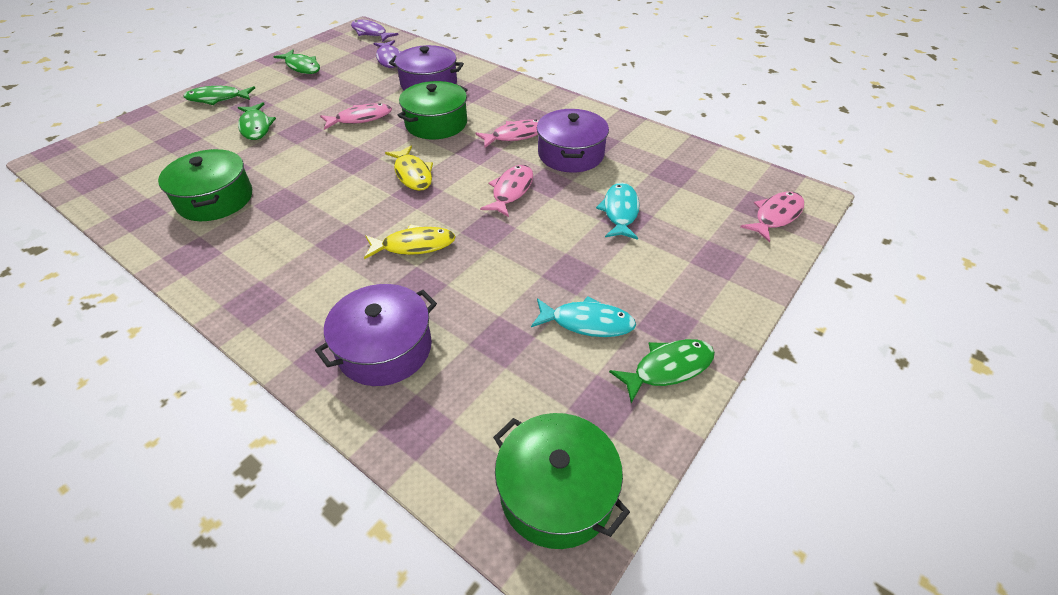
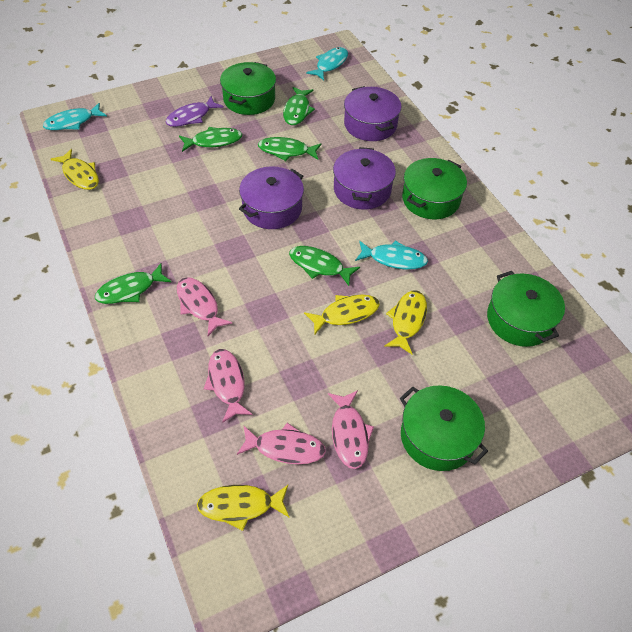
green fish: 4 -> 5
green pot: 3 -> 4
purple fish: 2 -> 1
turquoise fish: 2 -> 3
yellow fish: 2 -> 4

